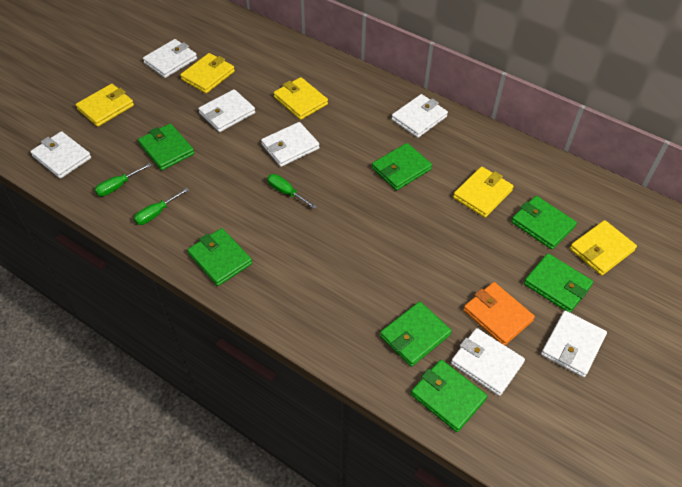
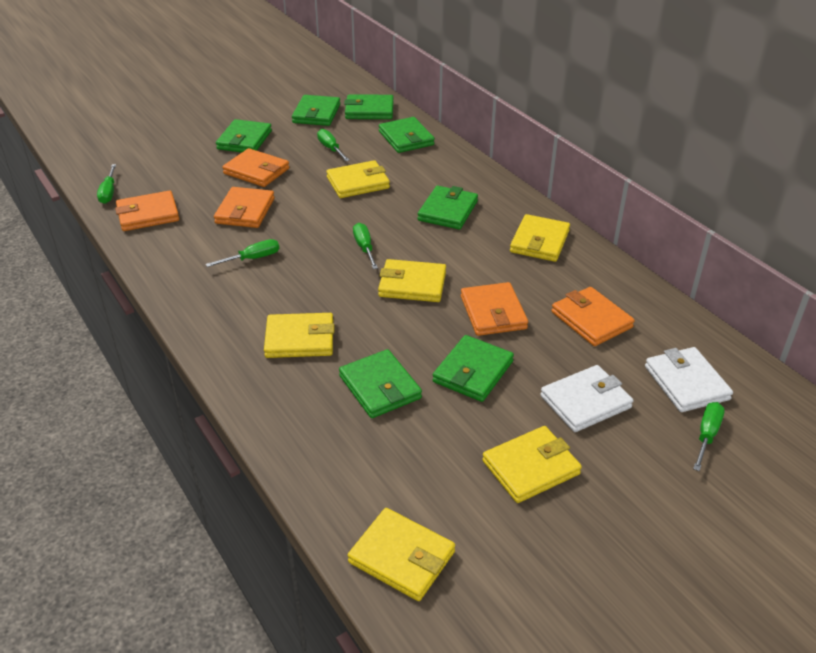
green screwdriver: 3 -> 5
orange wallet: 1 -> 5
white wallet: 7 -> 2
yellow wallet: 5 -> 6

